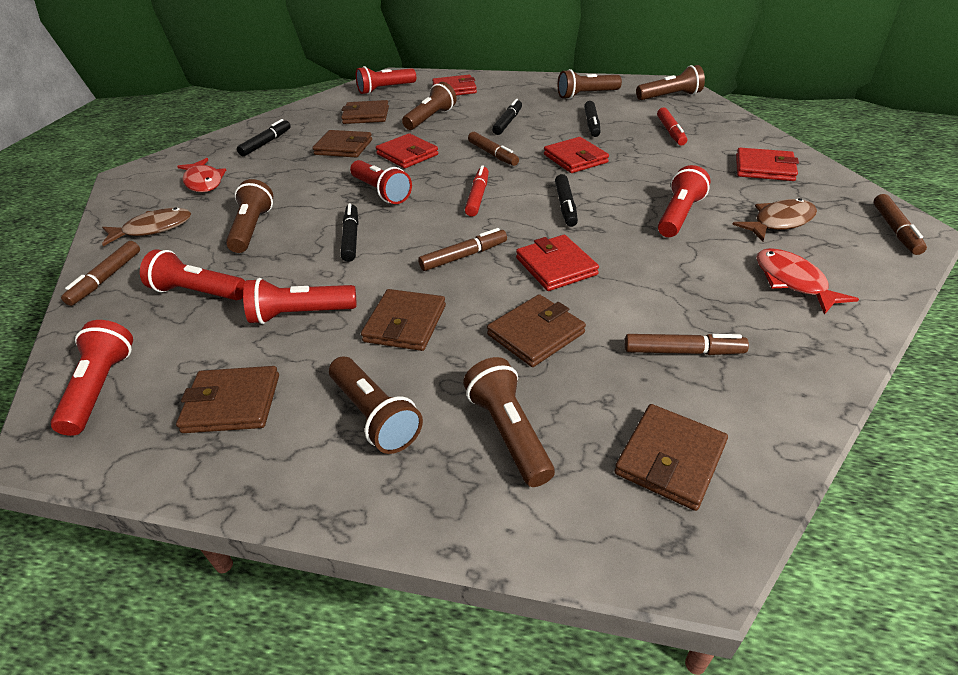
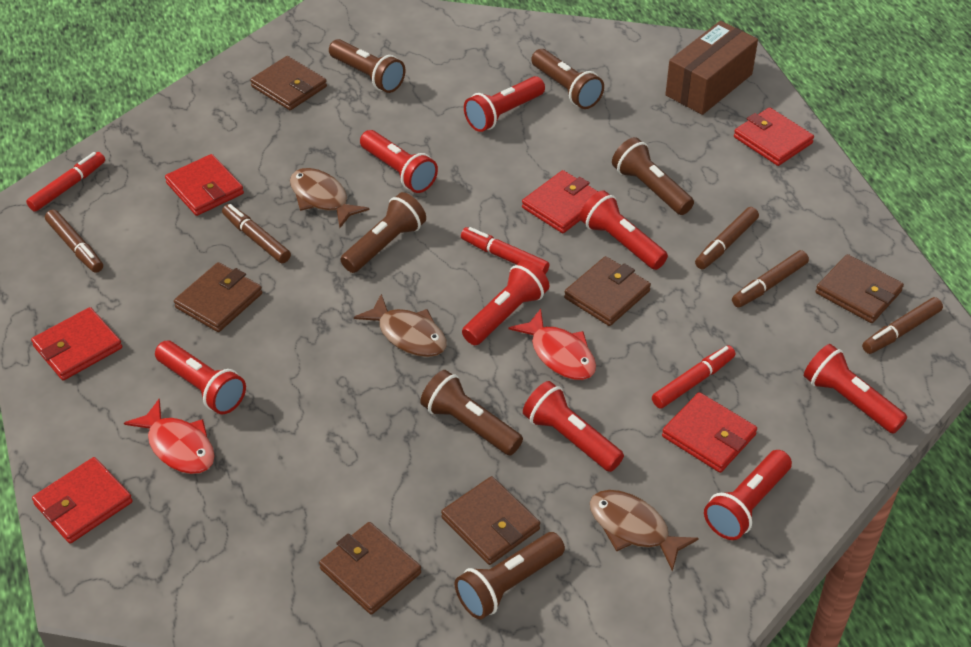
black marker: 5 -> 0
brown box: 0 -> 1
brown fish: 2 -> 3
red flashlight: 6 -> 8
red marker: 2 -> 3
red wallet: 5 -> 6

